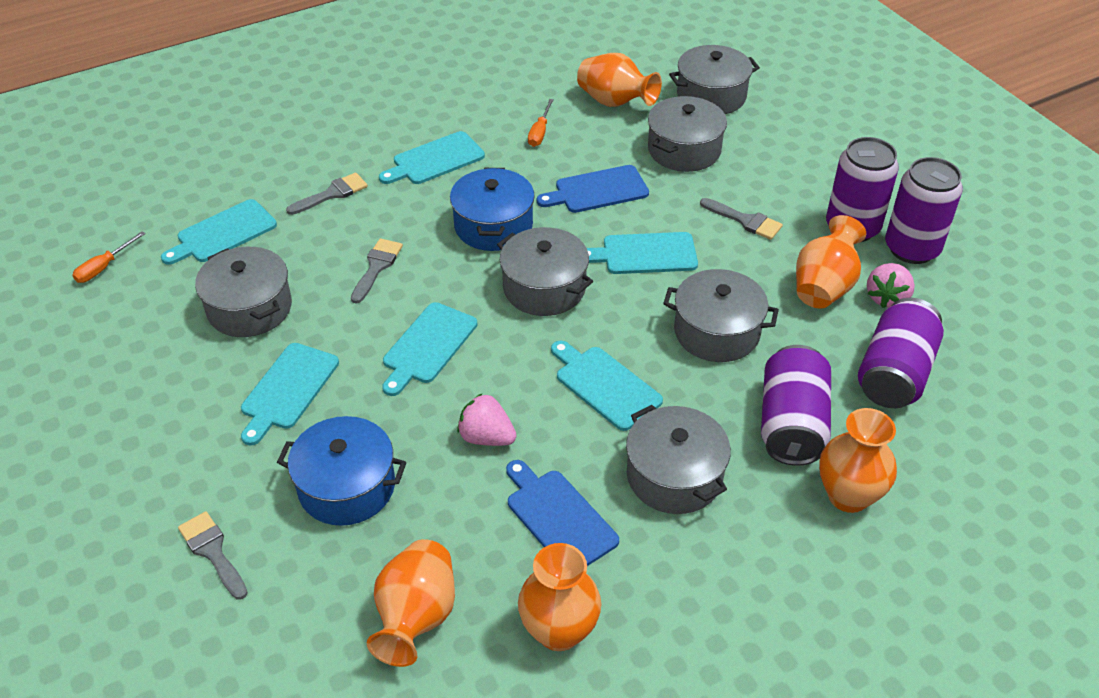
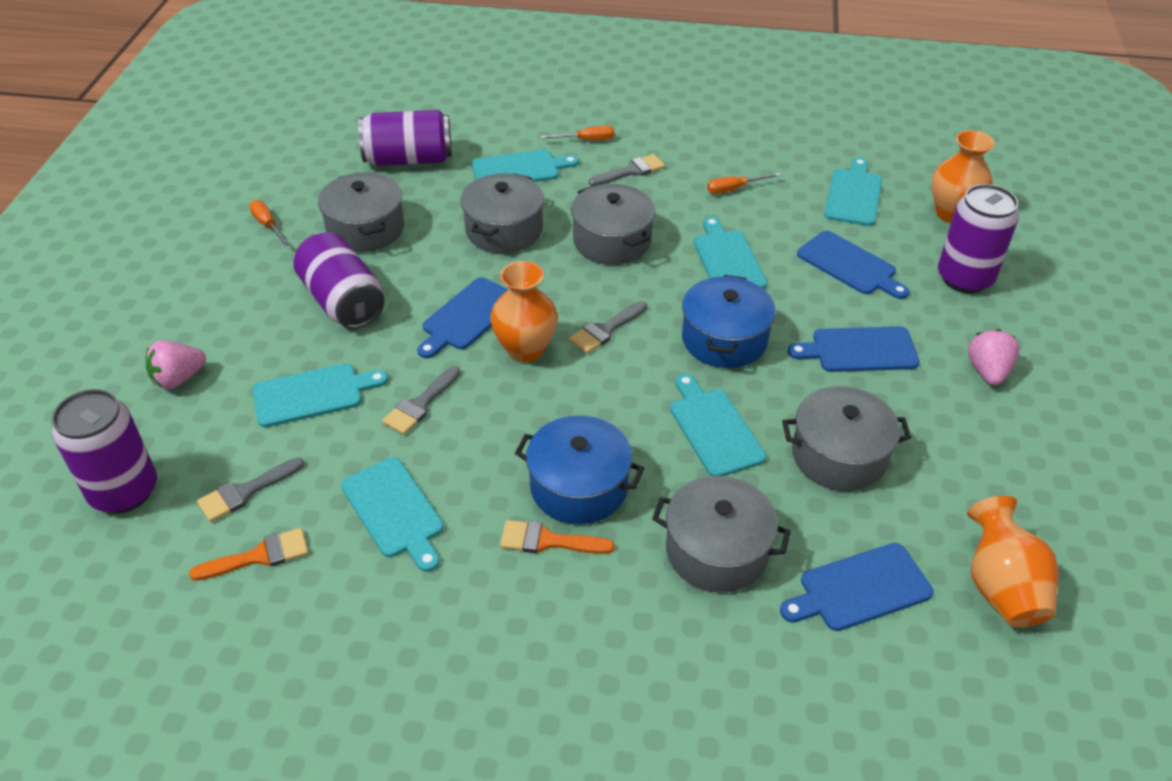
blue cutting board: 2 -> 4
grey pot: 6 -> 5
orange brush: 0 -> 2
orange screwdriver: 2 -> 3
orange vase: 5 -> 3

